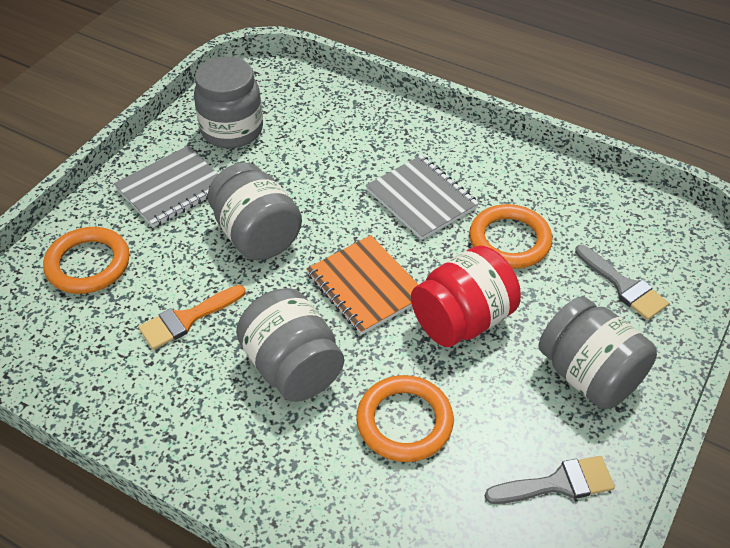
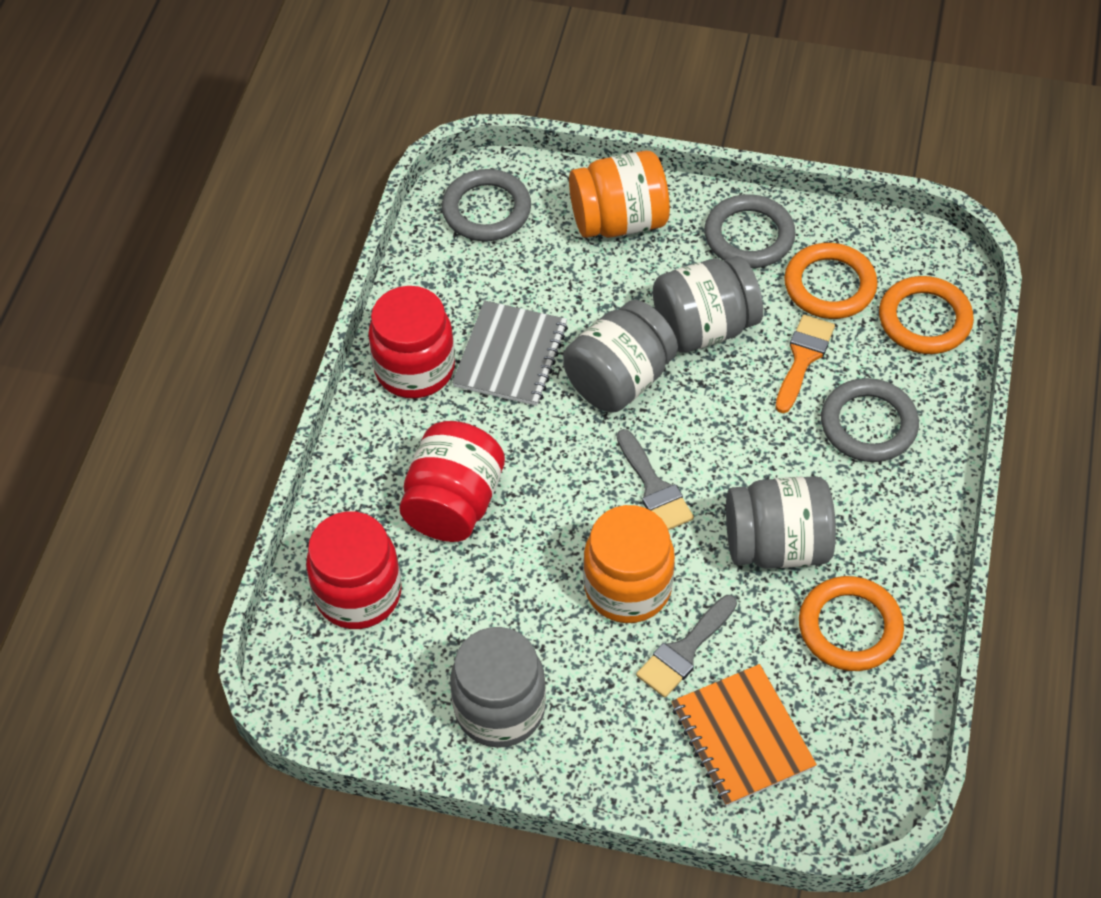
grey notebook: 2 -> 1
grey ring: 0 -> 3
orange jar: 0 -> 2
red jar: 1 -> 3

